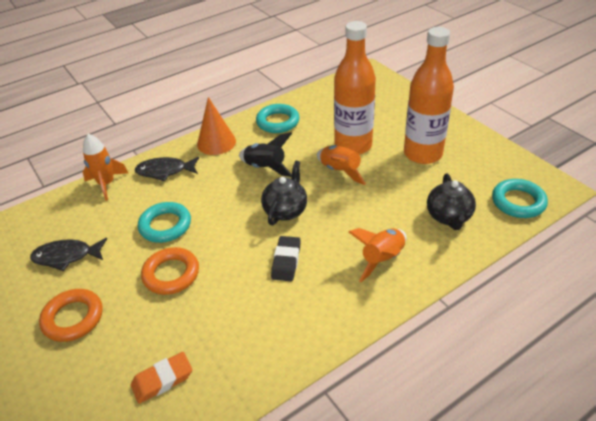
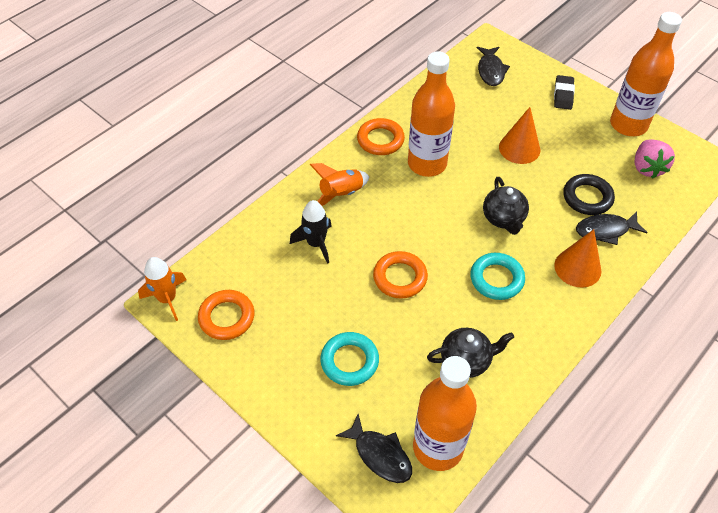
black fish: 2 -> 3
black ring: 0 -> 1
orange bottle: 2 -> 3
orange cone: 1 -> 2
orange eraser: 1 -> 0
orange ring: 2 -> 3
orange rocket: 3 -> 2
pink strawberry: 0 -> 1
turquoise ring: 3 -> 2

